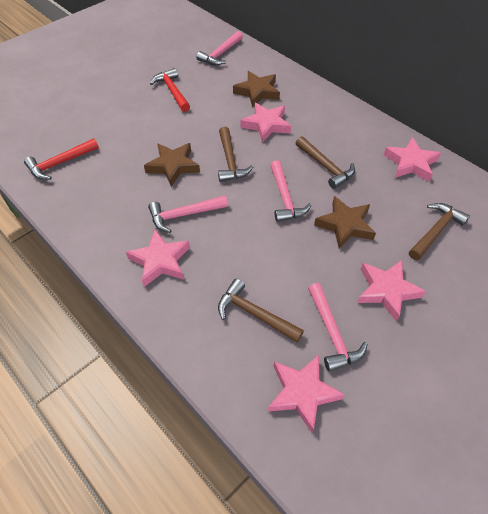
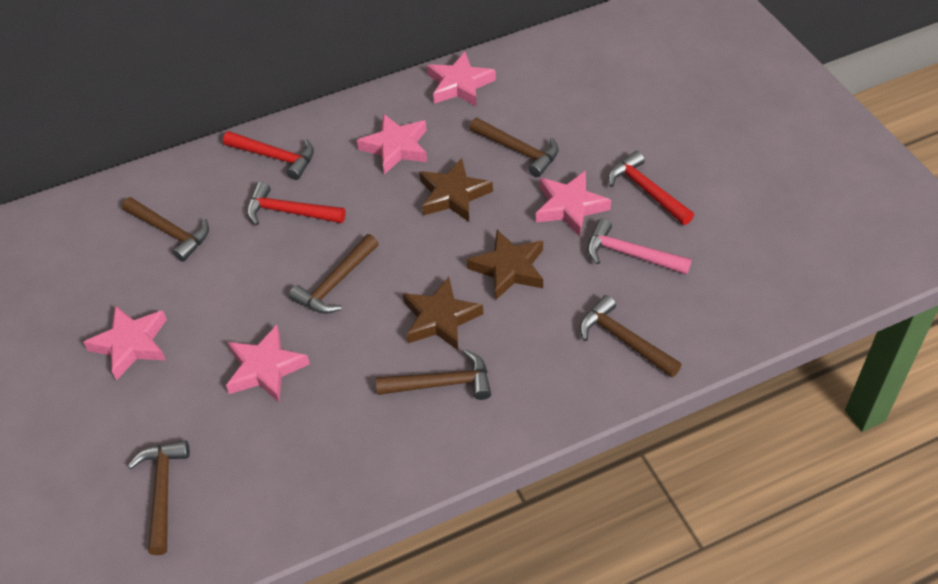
brown hammer: 4 -> 6
pink hammer: 4 -> 1
red hammer: 2 -> 3

